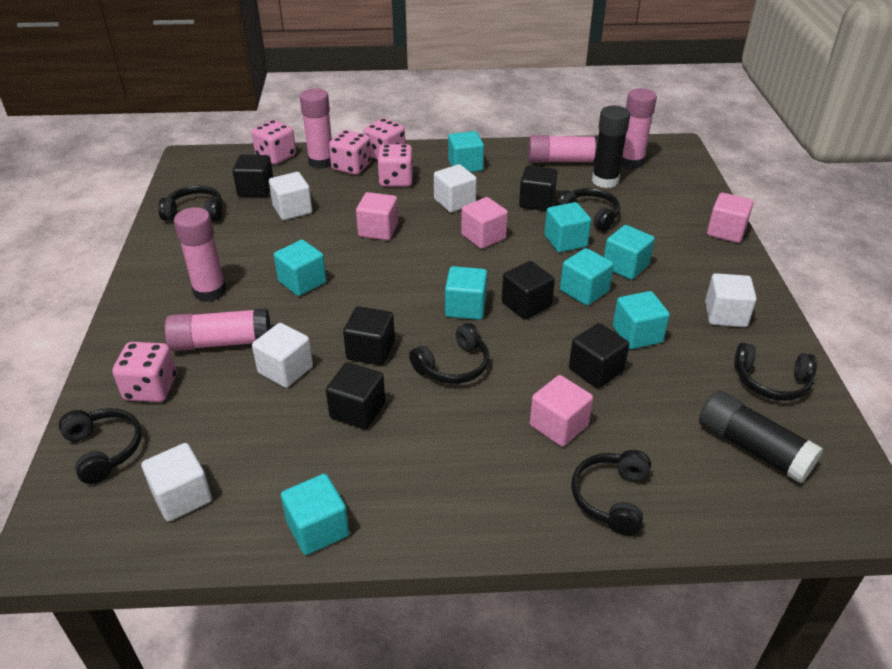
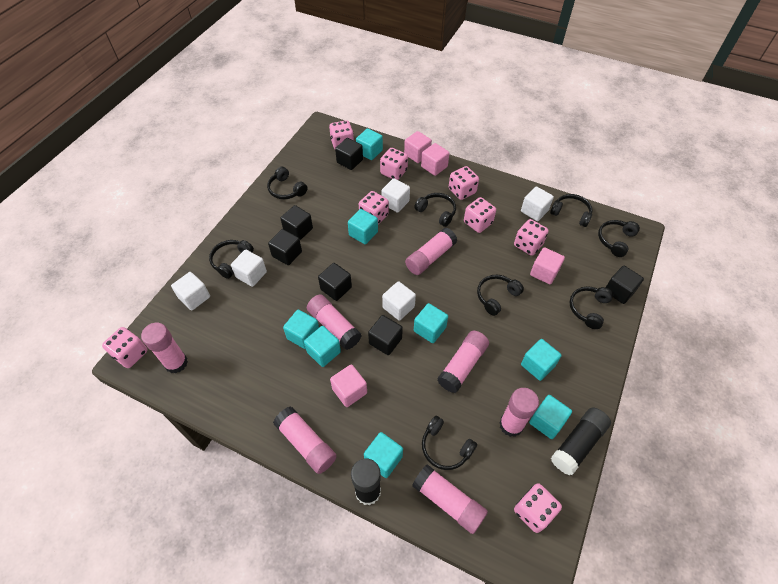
black headphones: 6 -> 8
pink dice: 5 -> 8
pink glue stick: 5 -> 7

